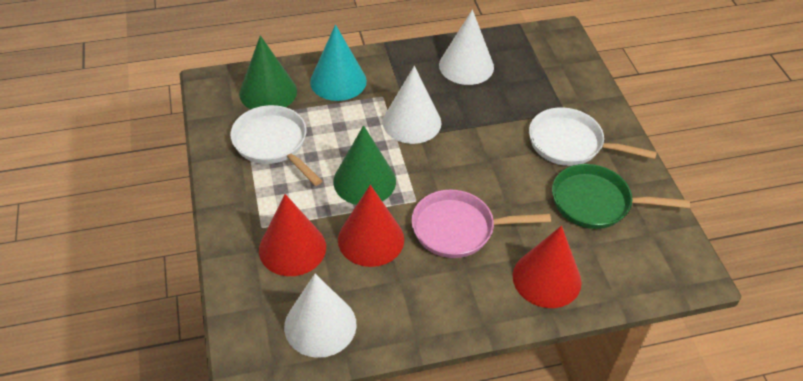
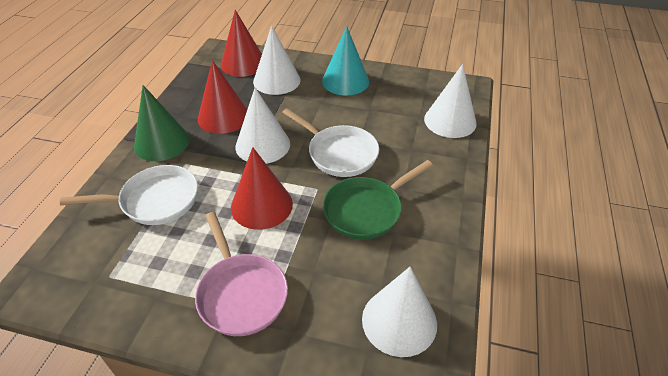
green cone: 2 -> 1
white cone: 3 -> 4

